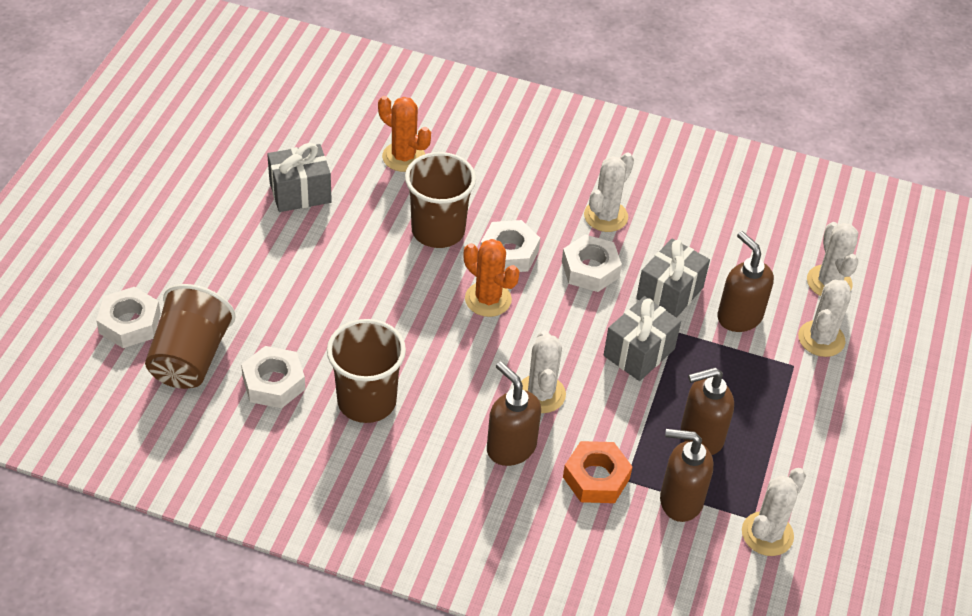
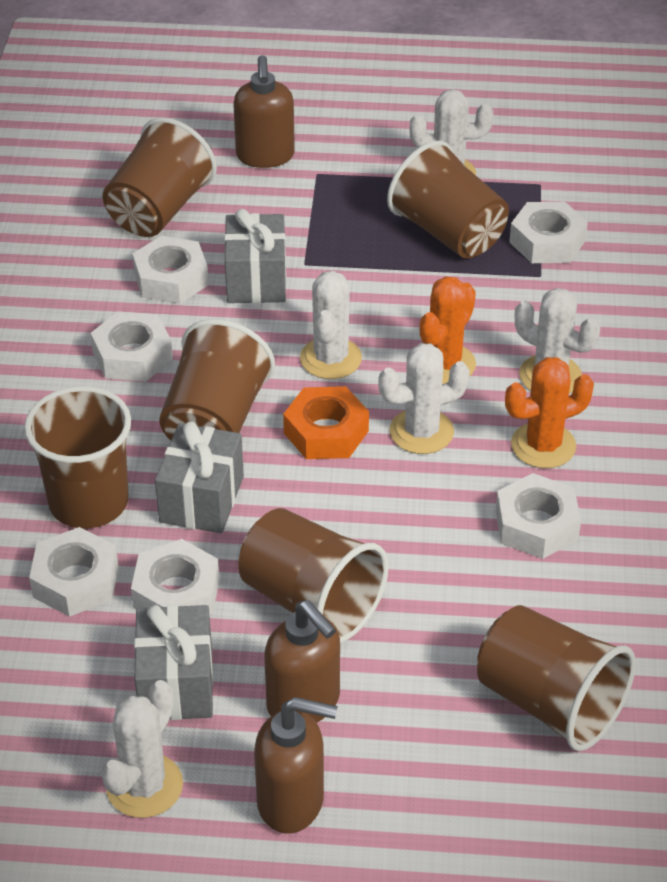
brown cup: 3 -> 6
brown soap dispenser: 4 -> 3
white nut: 4 -> 6

